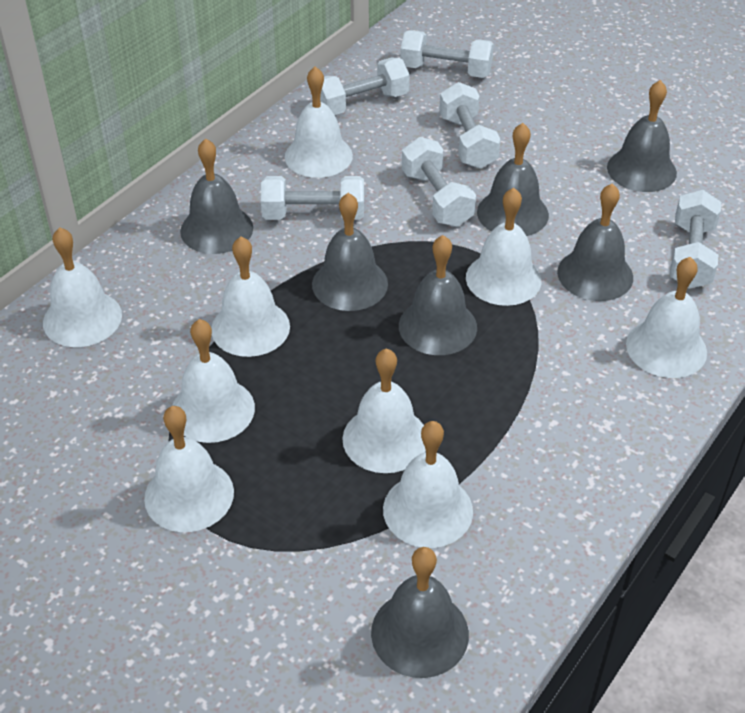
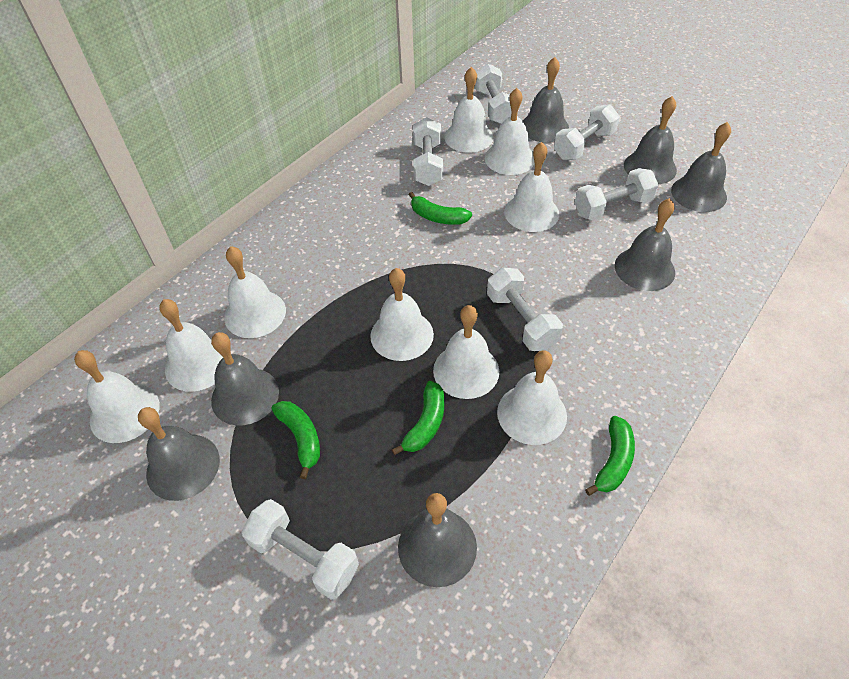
green banana: 0 -> 4

